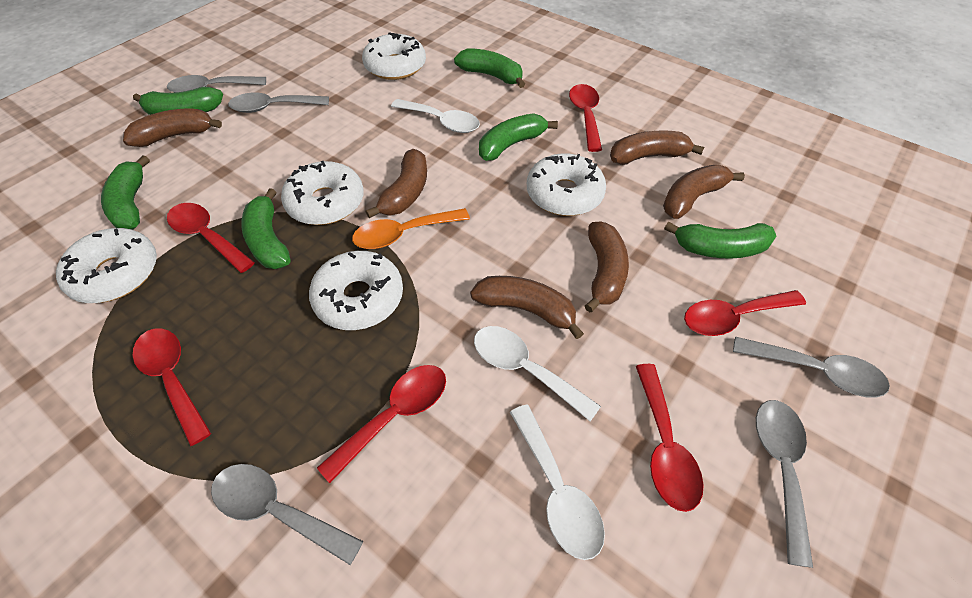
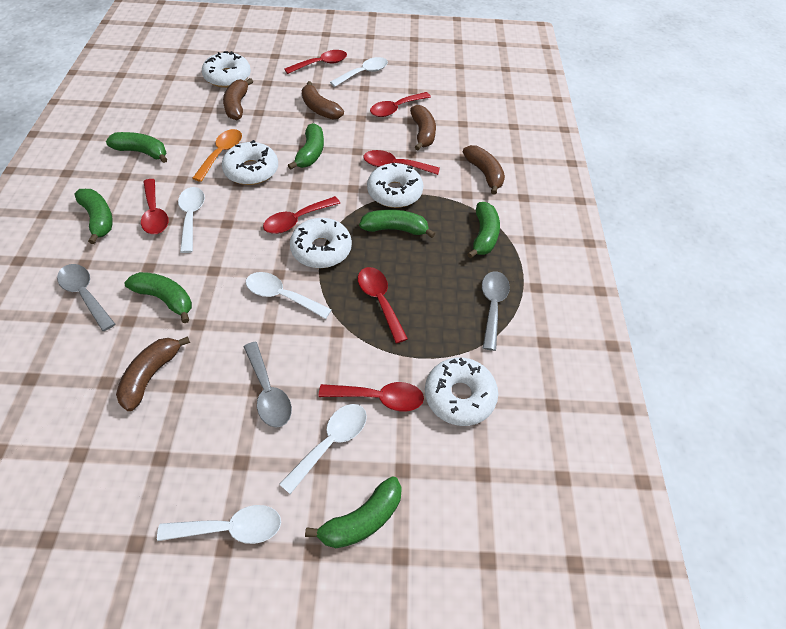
brown banana: 6 -> 5
green banana: 6 -> 7
grey spoon: 5 -> 3
red spoon: 6 -> 7
white spoon: 3 -> 5

